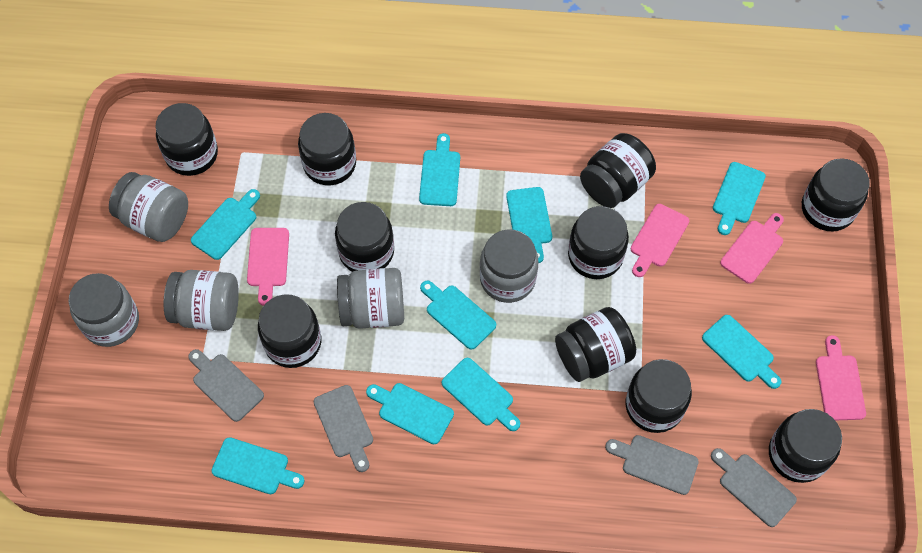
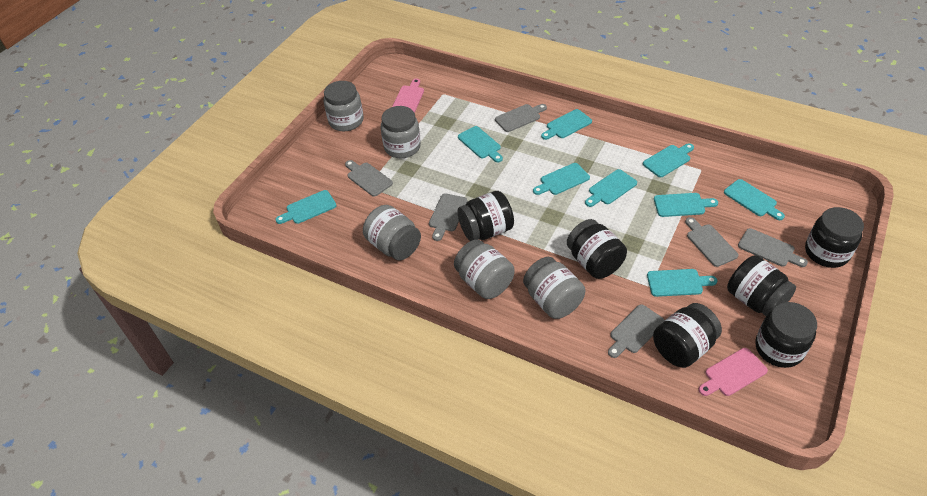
black jar: 10 -> 6
grey cutting board: 4 -> 6
pink cutting board: 4 -> 2

